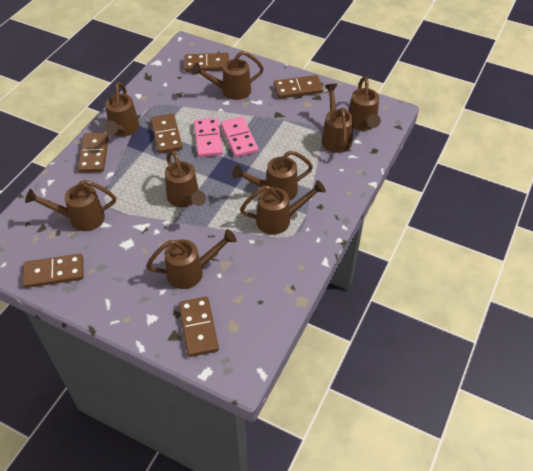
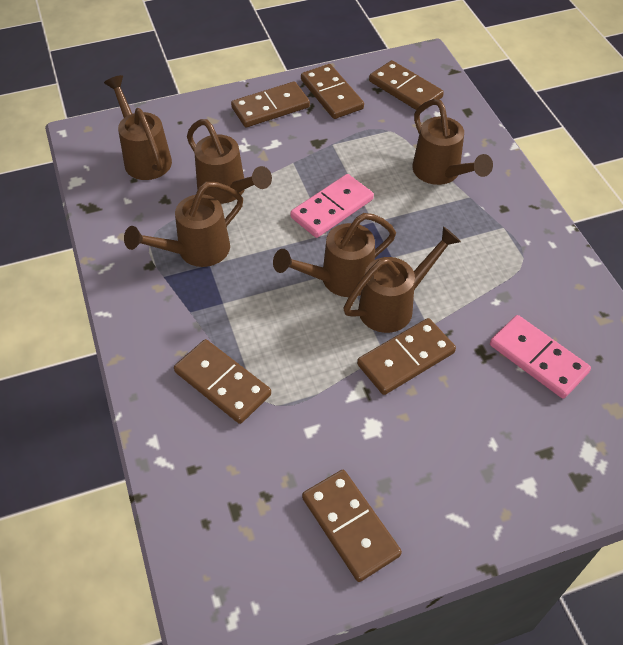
brown watering can: 9 -> 6

